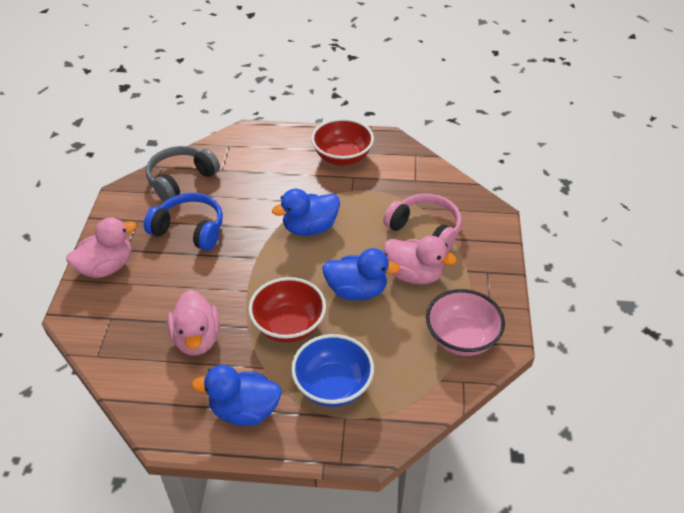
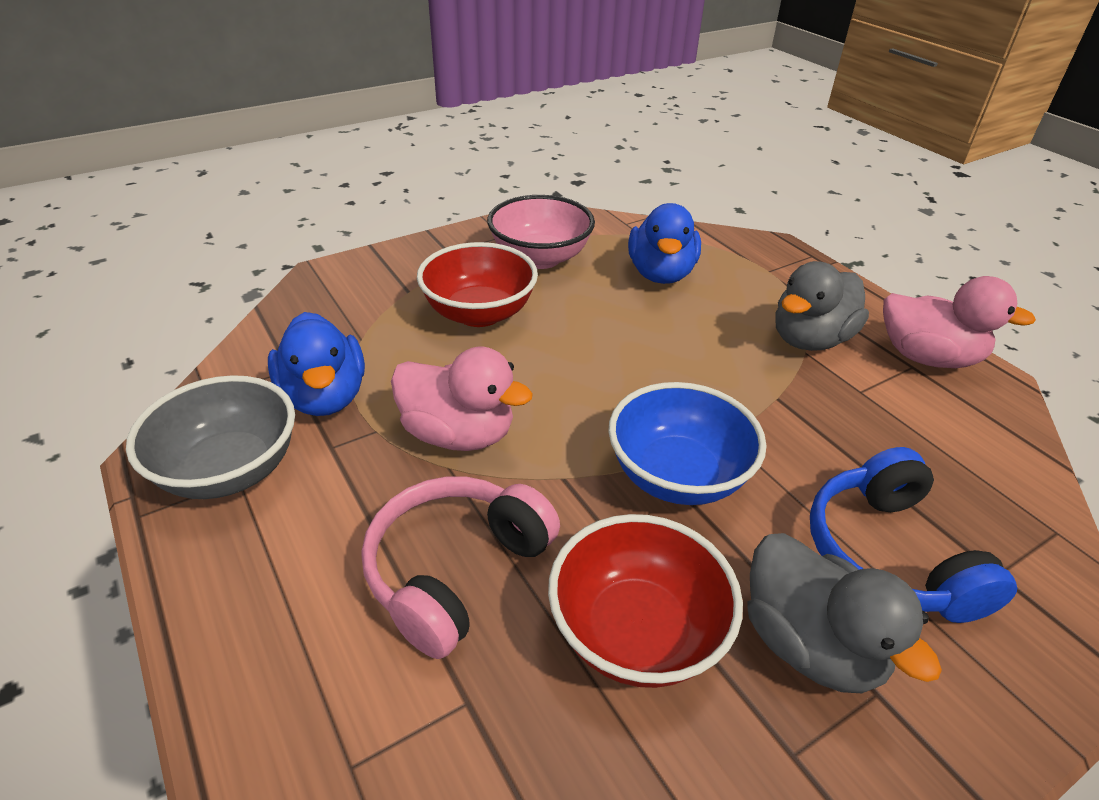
blue duck: 3 -> 2
grey bowl: 0 -> 1
grey duck: 0 -> 2
grey headphones: 1 -> 0
pink duck: 3 -> 2

